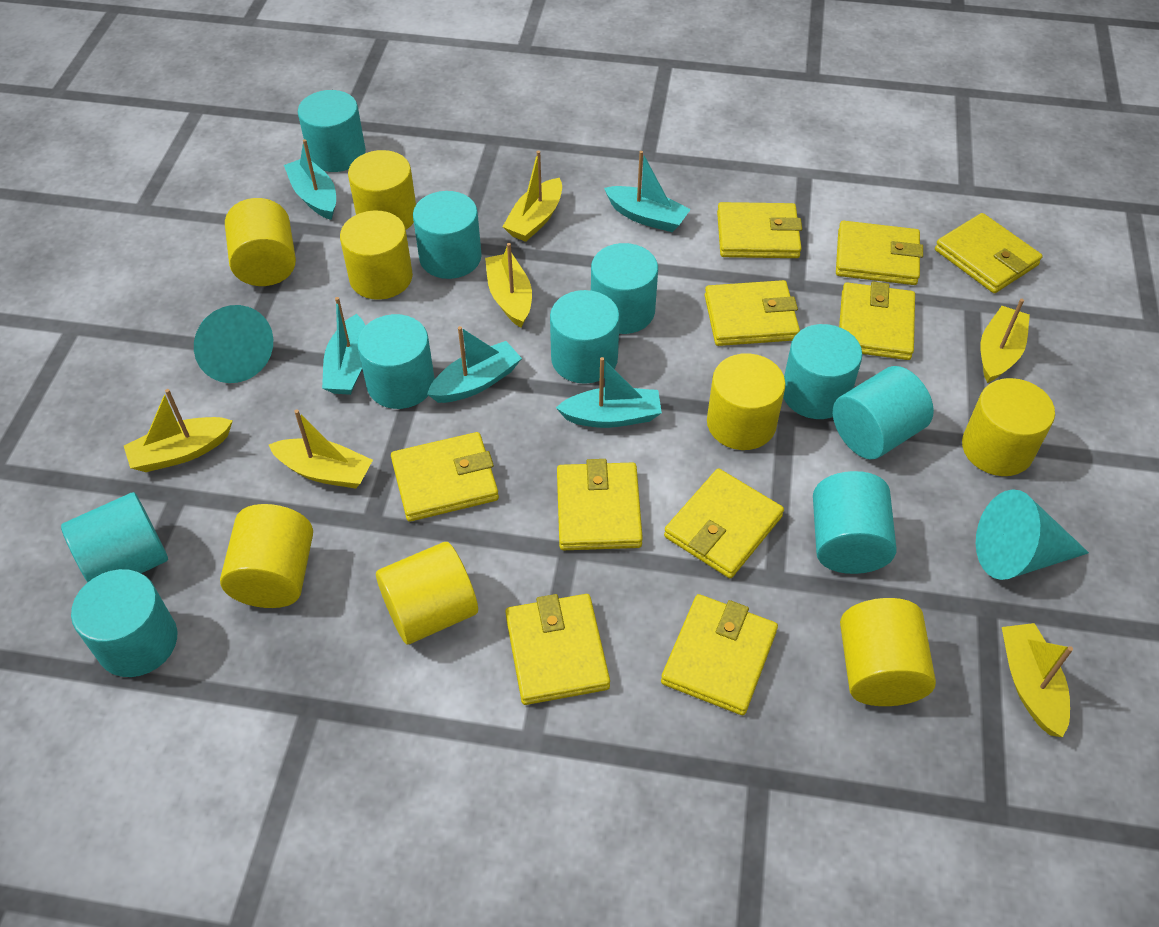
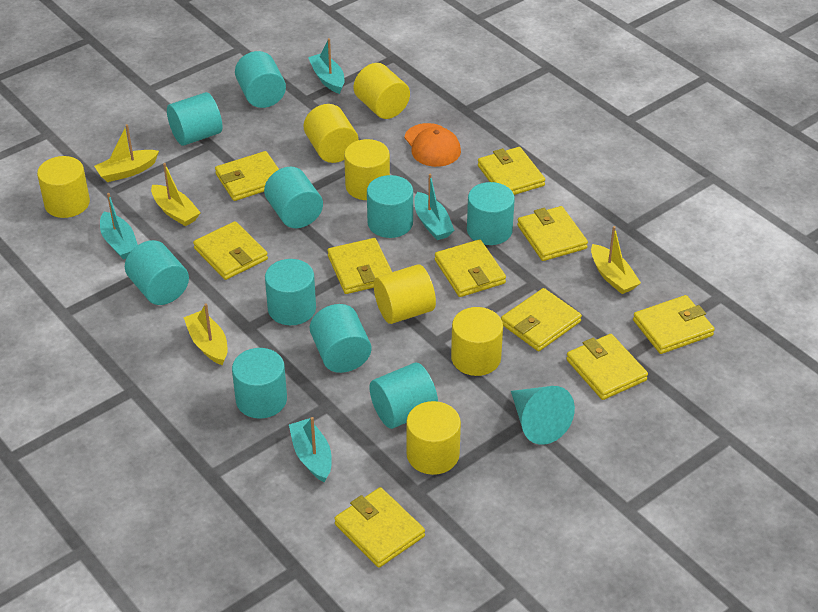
orange cap: 0 -> 1
turquoise boat: 5 -> 4
turquoise cone: 2 -> 1
yellow boat: 6 -> 4
yellow cylinder: 8 -> 7

